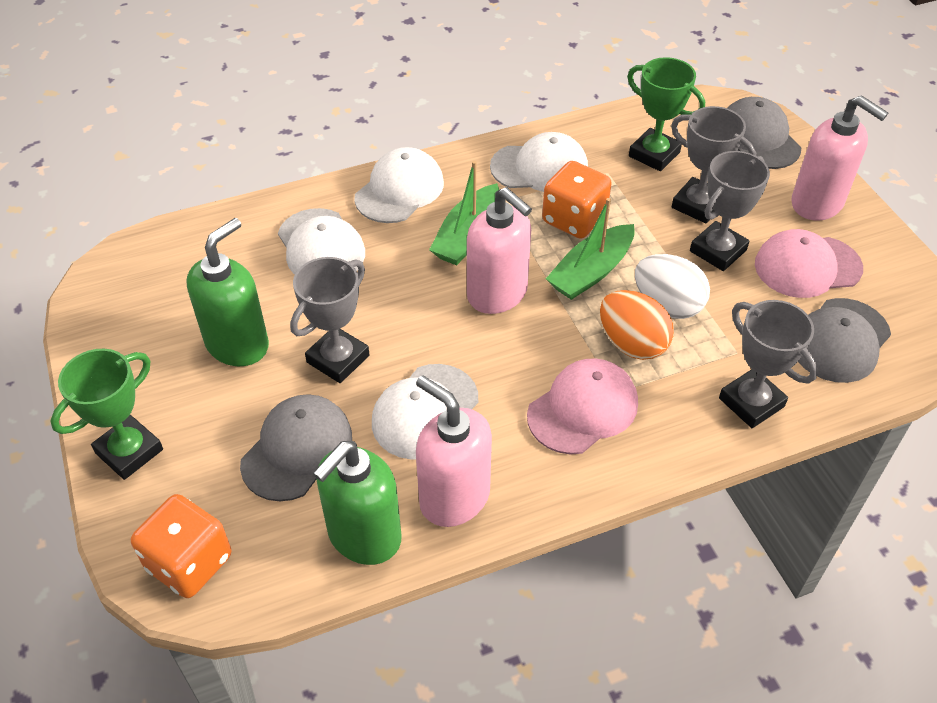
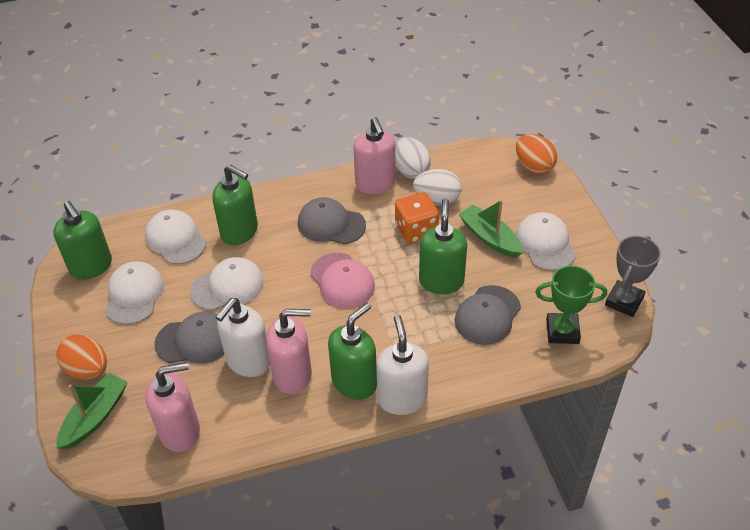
green soap dispenser: 2 -> 4
green trophy: 2 -> 1
grey trophy: 4 -> 1
orange dice: 2 -> 1
orange egg: 1 -> 2
pink cap: 2 -> 1
white egg: 1 -> 2
white soap dispenser: 0 -> 2

